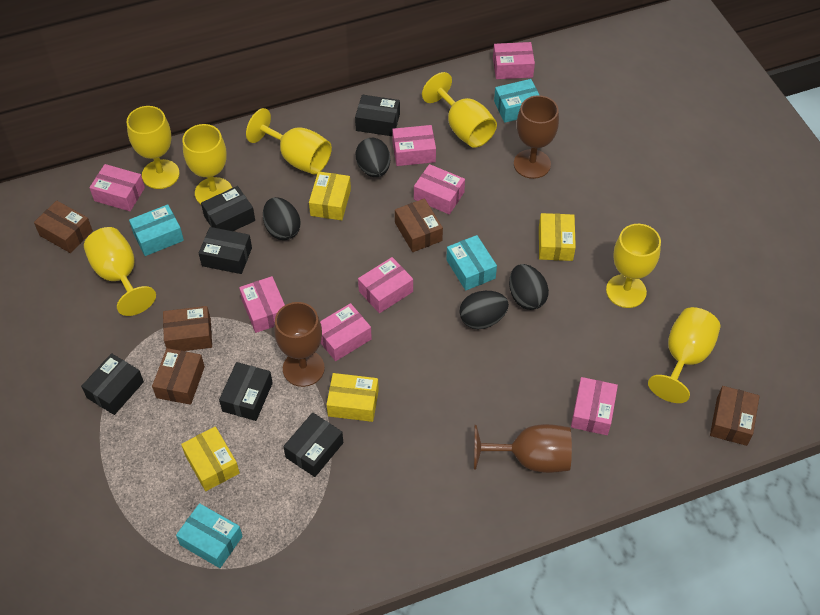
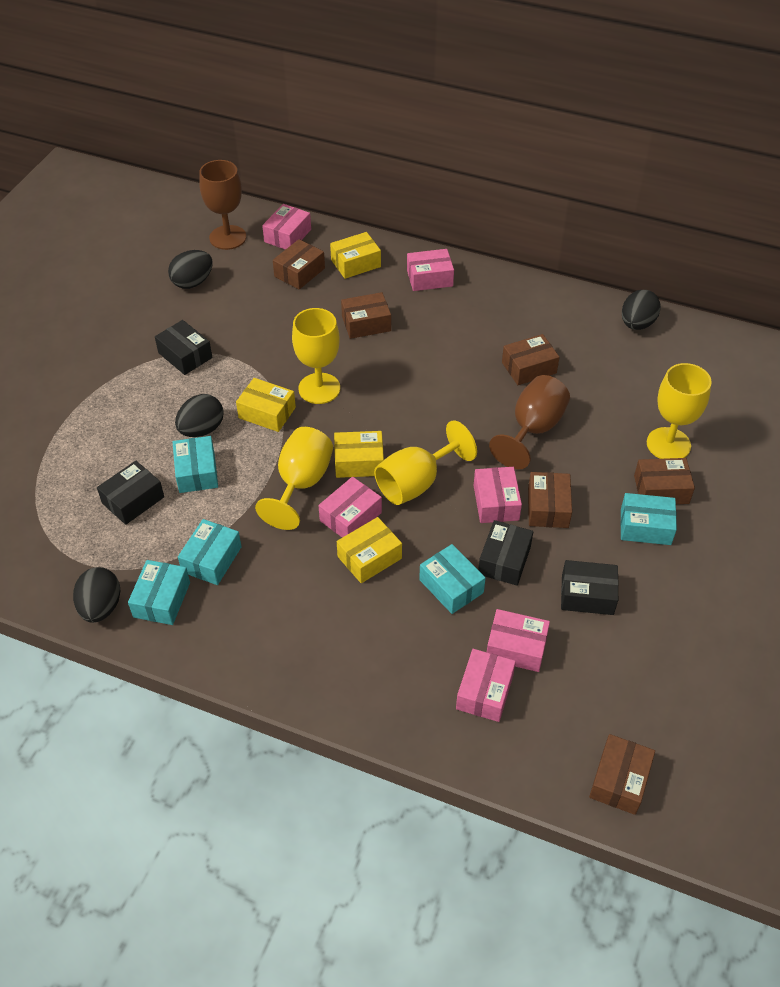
black box: 6 -> 4
brown box: 5 -> 6
brown goblet: 3 -> 2
pink box: 8 -> 6
turquoise box: 4 -> 5
yellow goblet: 7 -> 4

